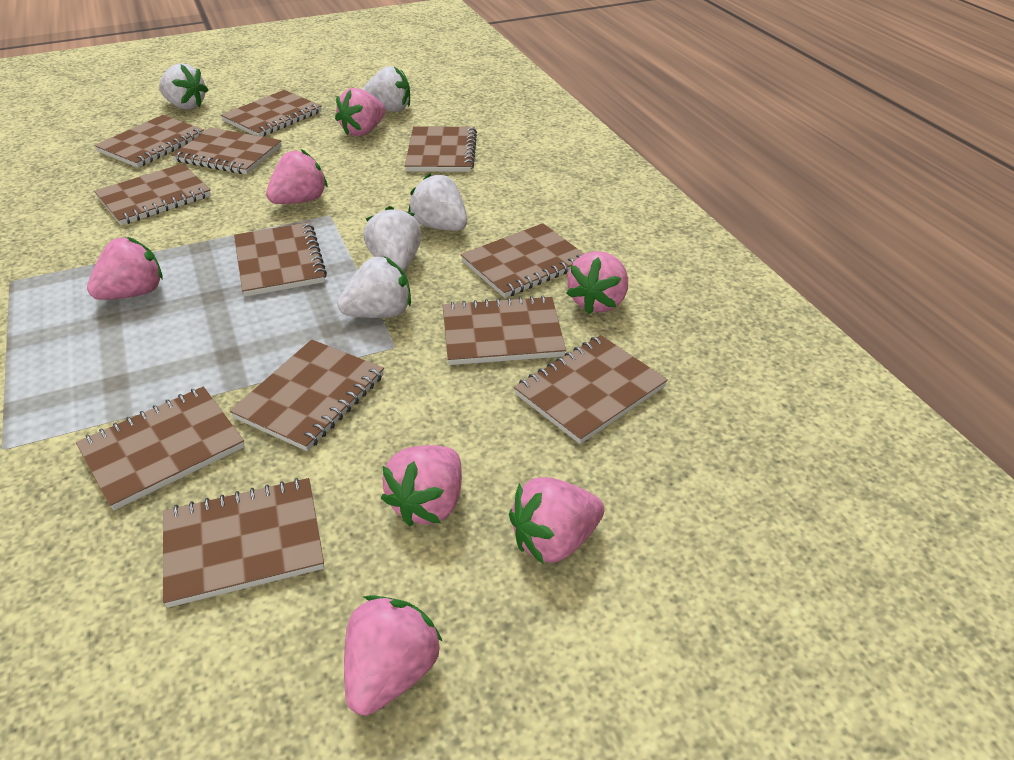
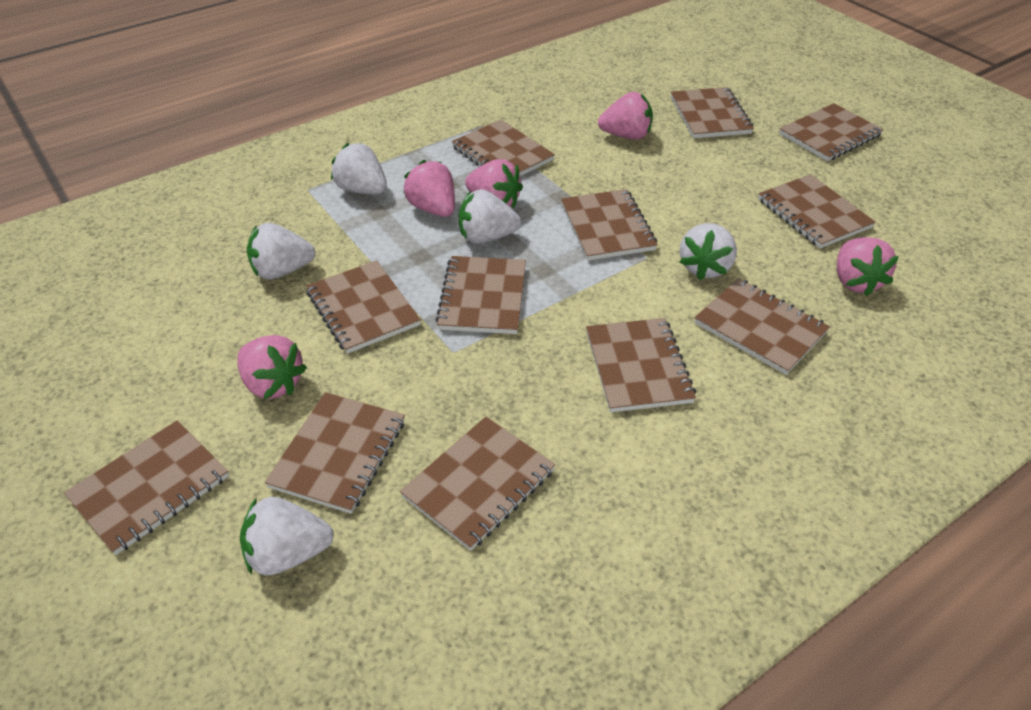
pink strawberry: 7 -> 5

